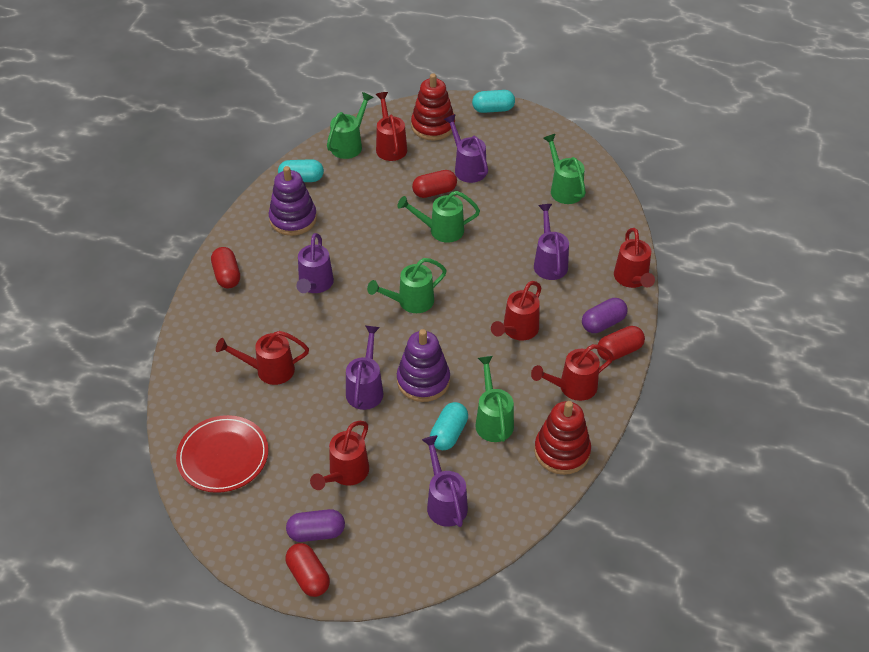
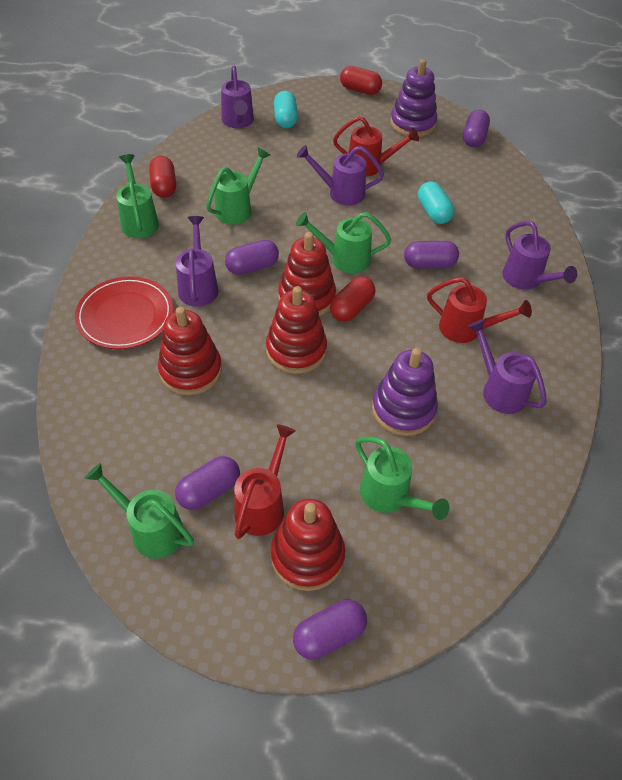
purple capsule: 2 -> 5
red capsule: 4 -> 3
red stacking toy: 2 -> 4
red watering can: 6 -> 3
turquoise capsule: 3 -> 2

